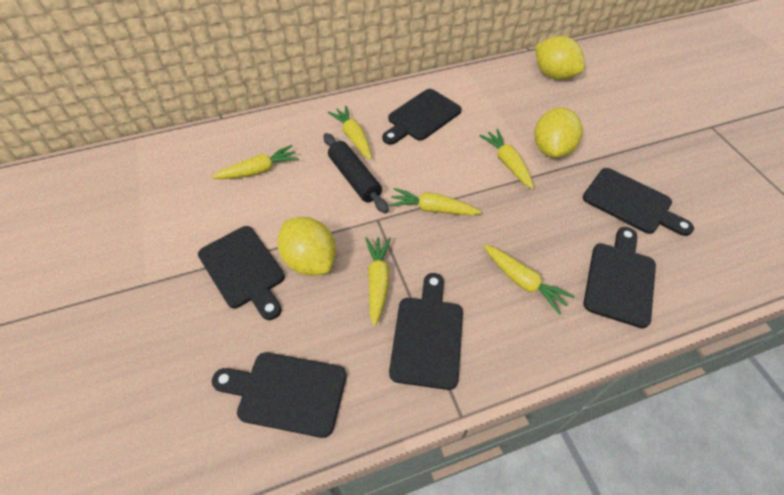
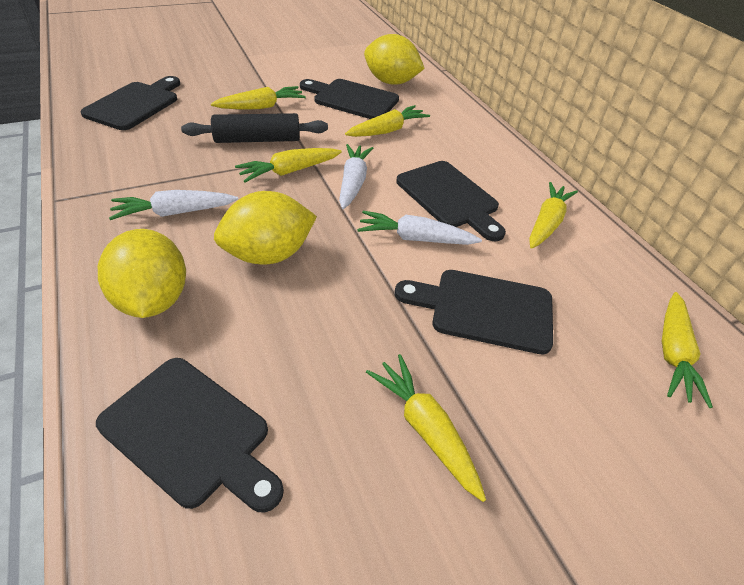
black cutting board: 6 -> 5
white carrot: 0 -> 3

